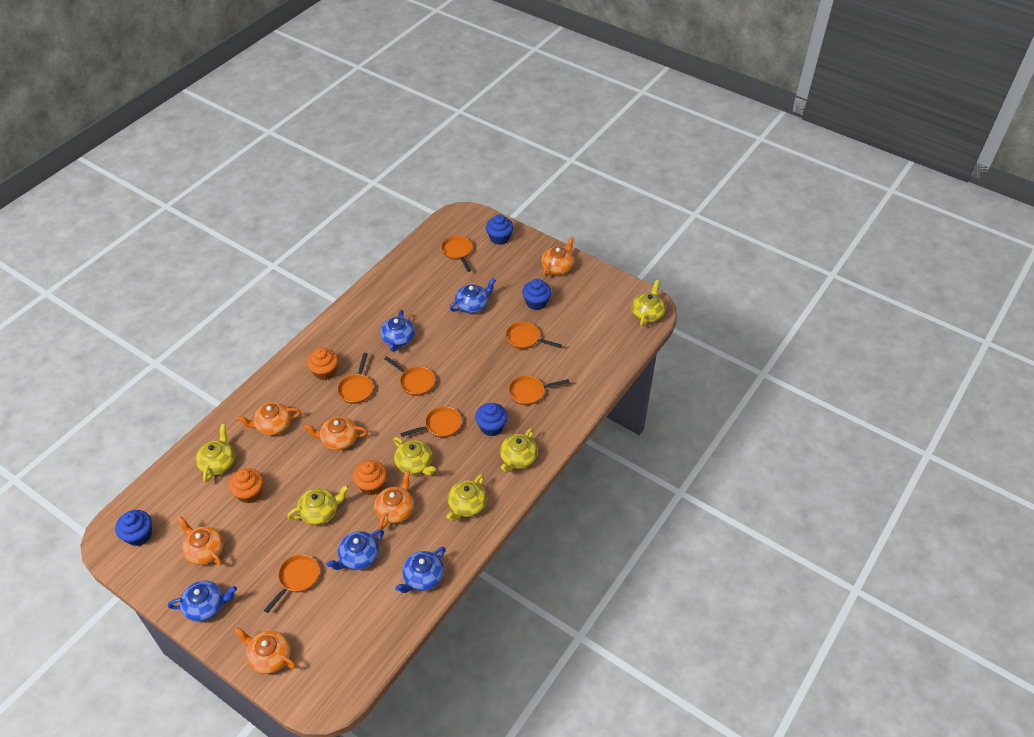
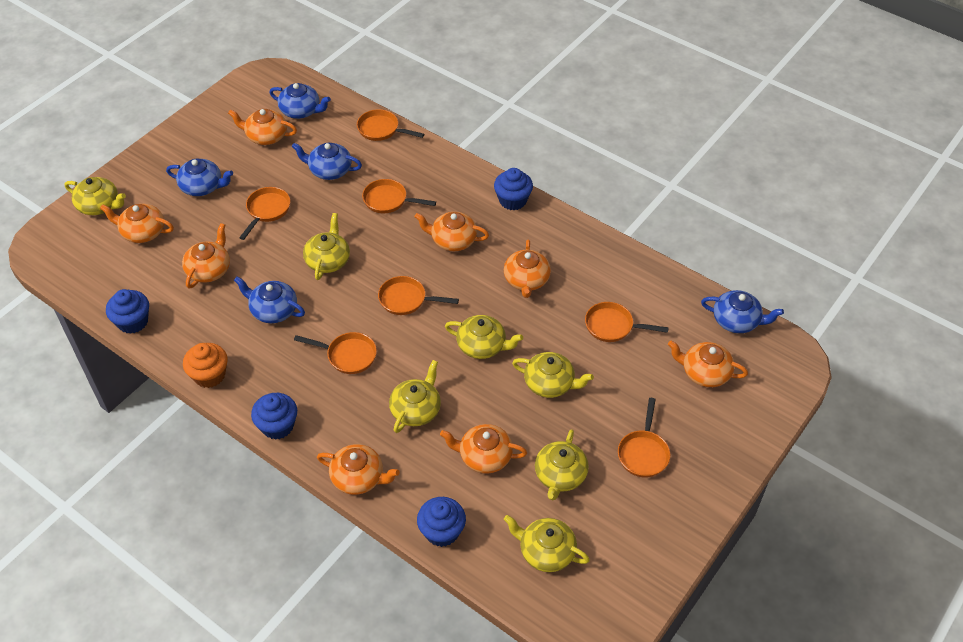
orange cupcake: 3 -> 1
orange teapot: 6 -> 8
yellow teapot: 6 -> 7

